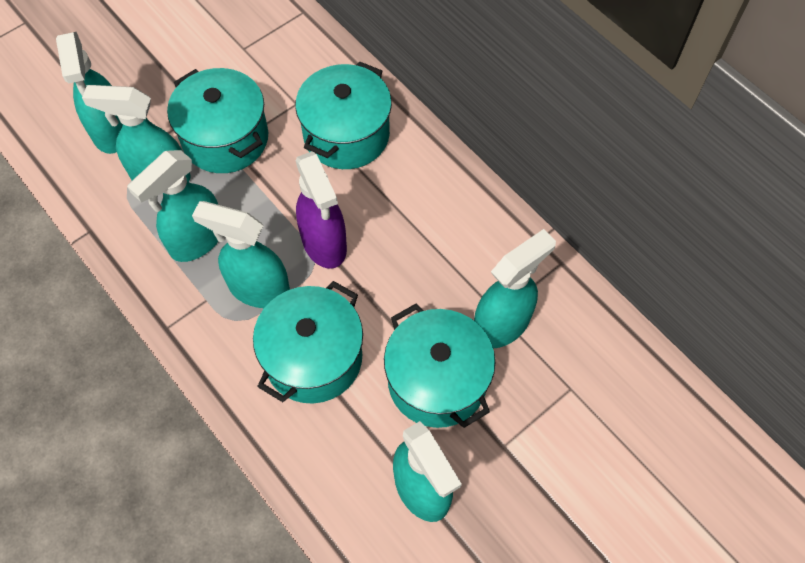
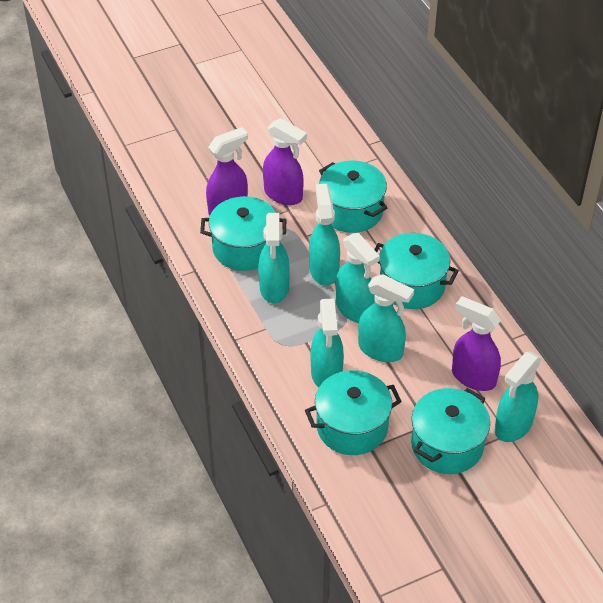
purple spray bottle: 1 -> 3
turquoise pot: 4 -> 5

